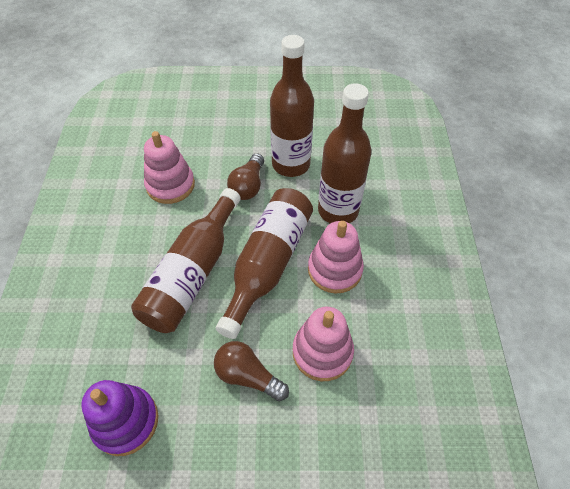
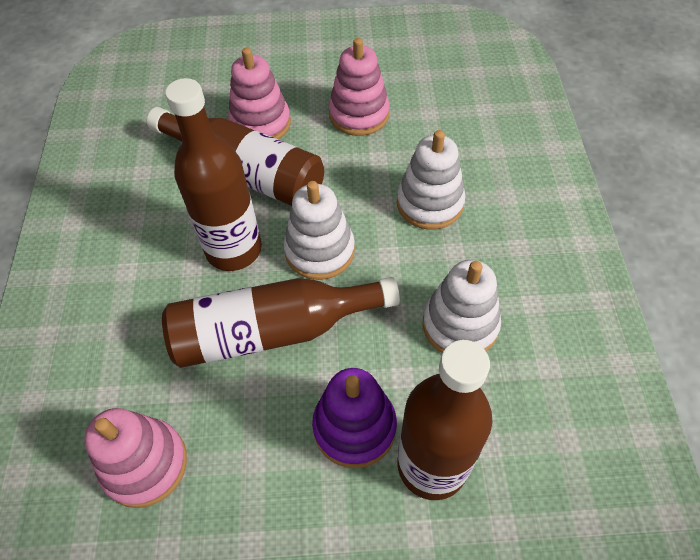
brown light bulb: 2 -> 0
white stacking toy: 0 -> 3

